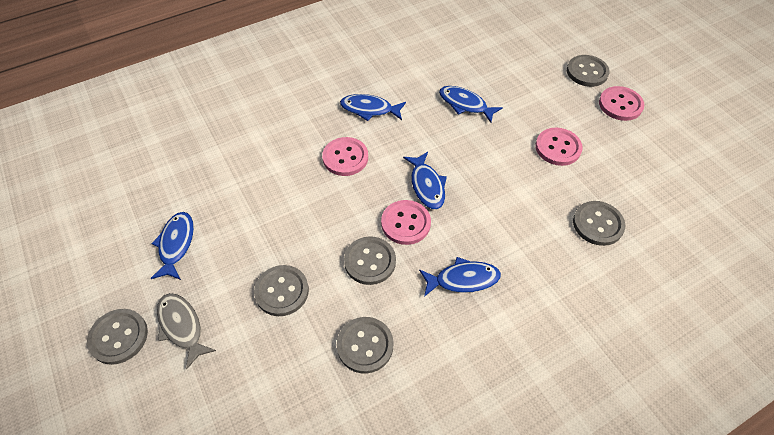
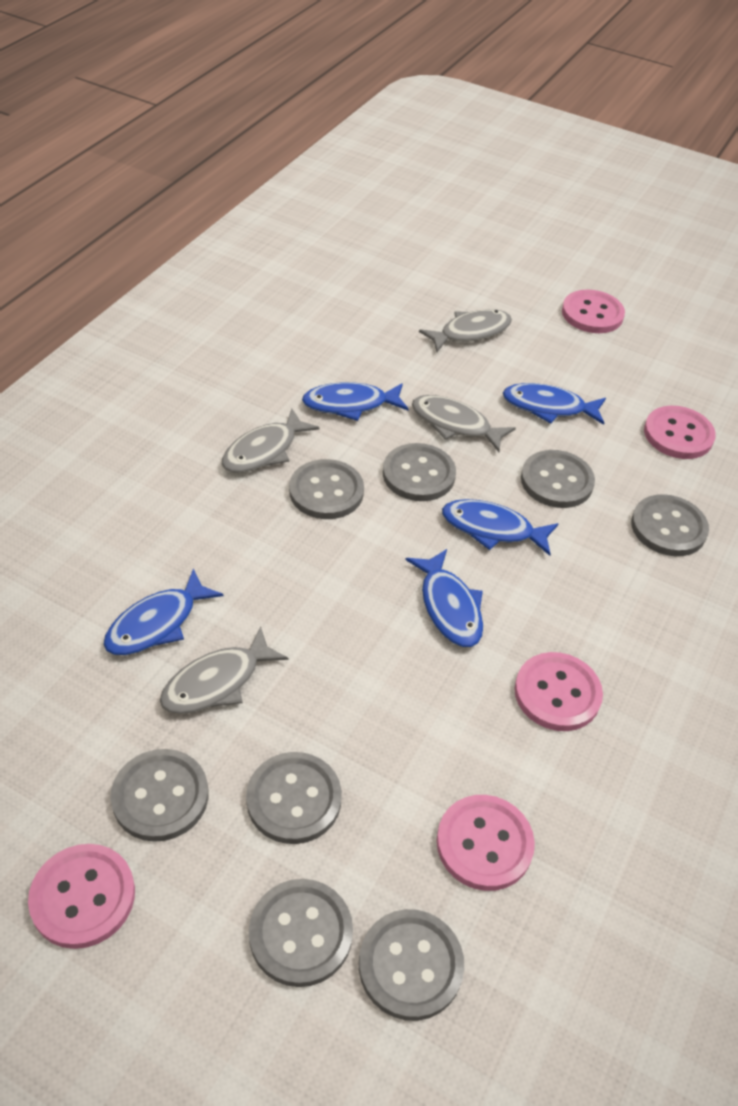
grey button: 6 -> 8
grey fish: 1 -> 4
pink button: 4 -> 5

